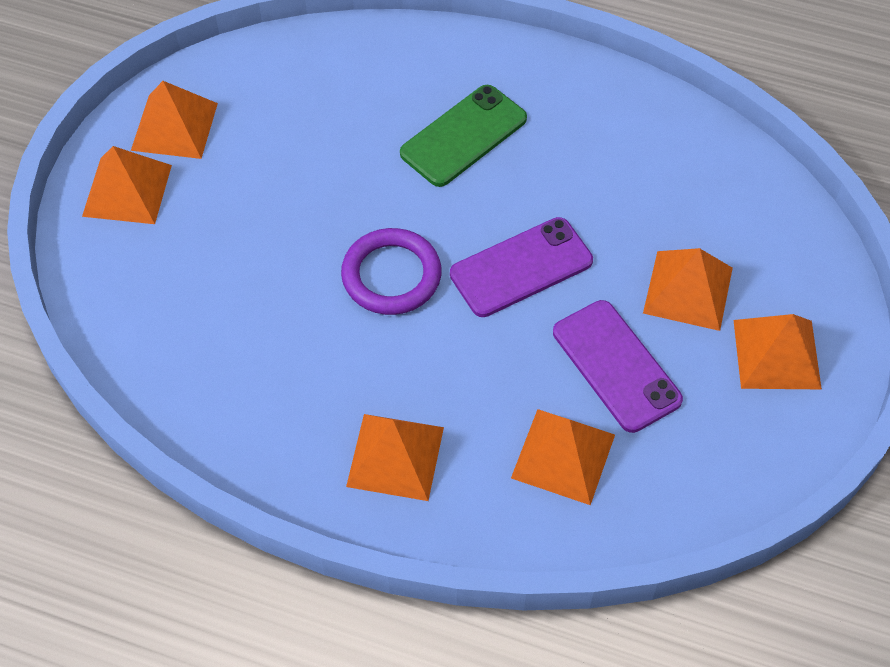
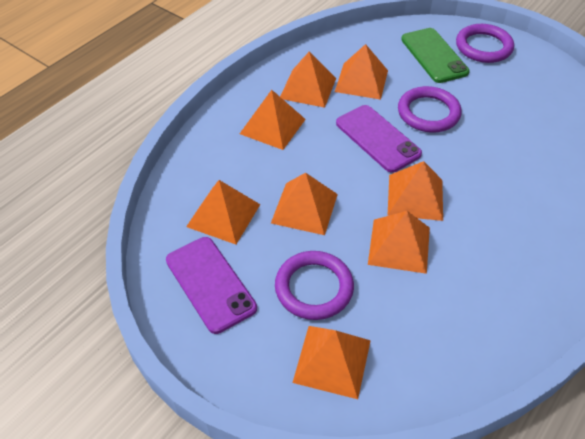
orange pyramid: 6 -> 8
purple ring: 1 -> 3

